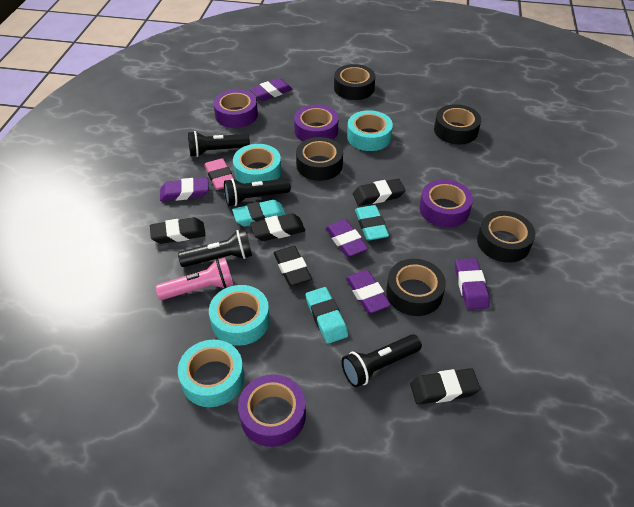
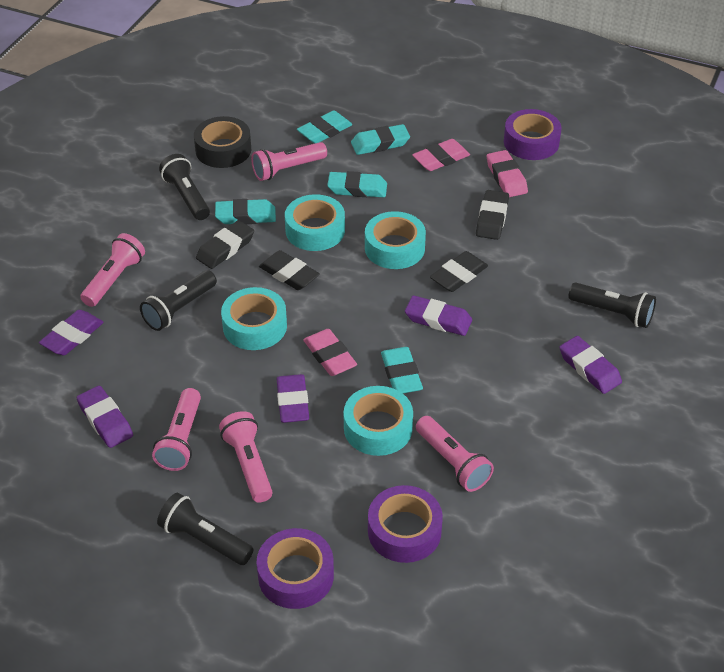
black eraser: 5 -> 4
black tape: 5 -> 1
pink eraser: 1 -> 3
pink flashlight: 1 -> 5
purple tape: 4 -> 3
turquoise eraser: 3 -> 5

